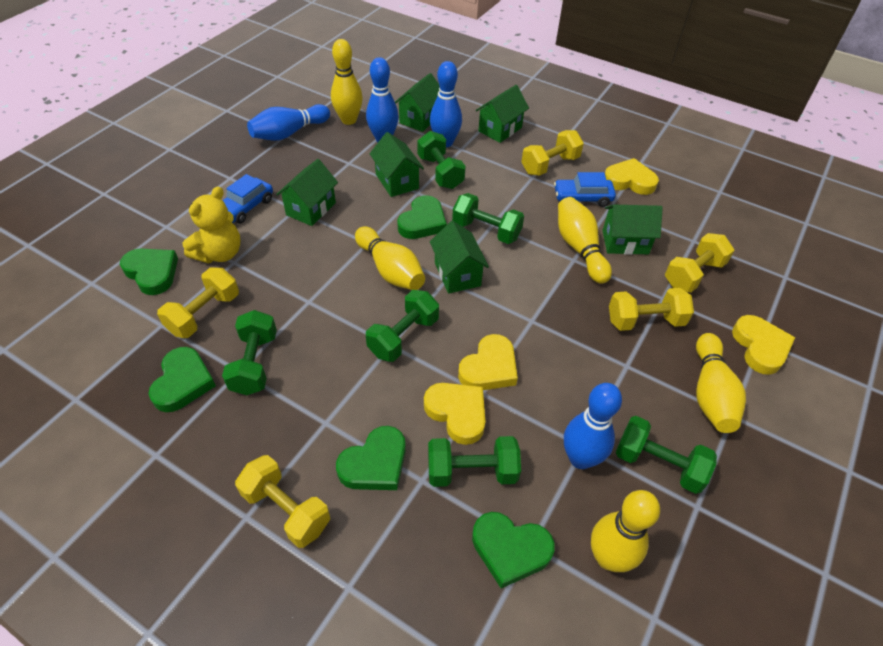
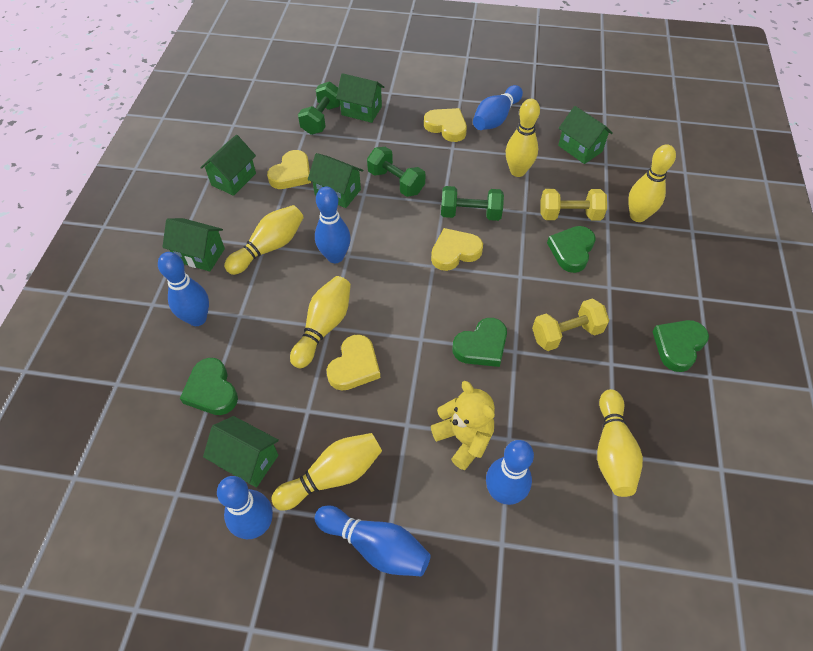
blue bowling pin: 4 -> 6
blue car: 2 -> 0
green dumbbell: 6 -> 3
green heart: 5 -> 4
yellow bowling pin: 5 -> 6
yellow dumbbell: 5 -> 2

